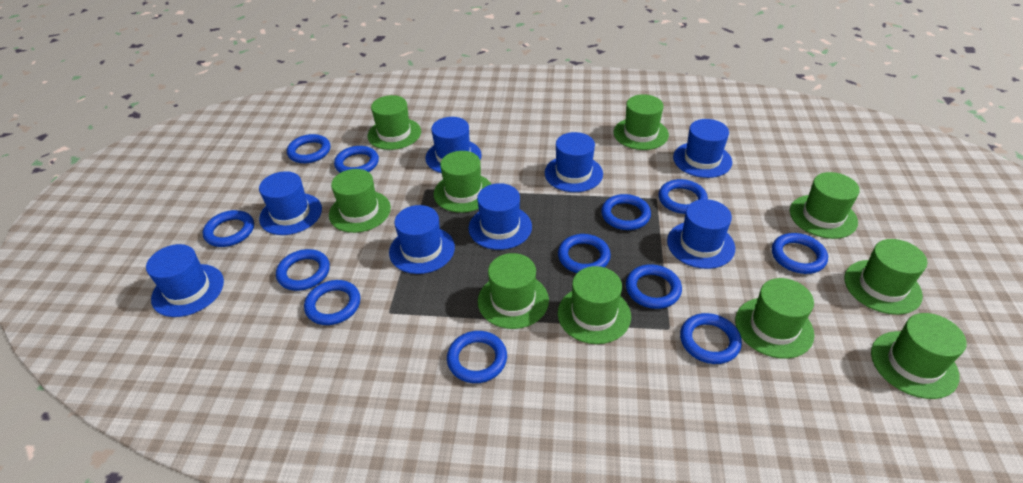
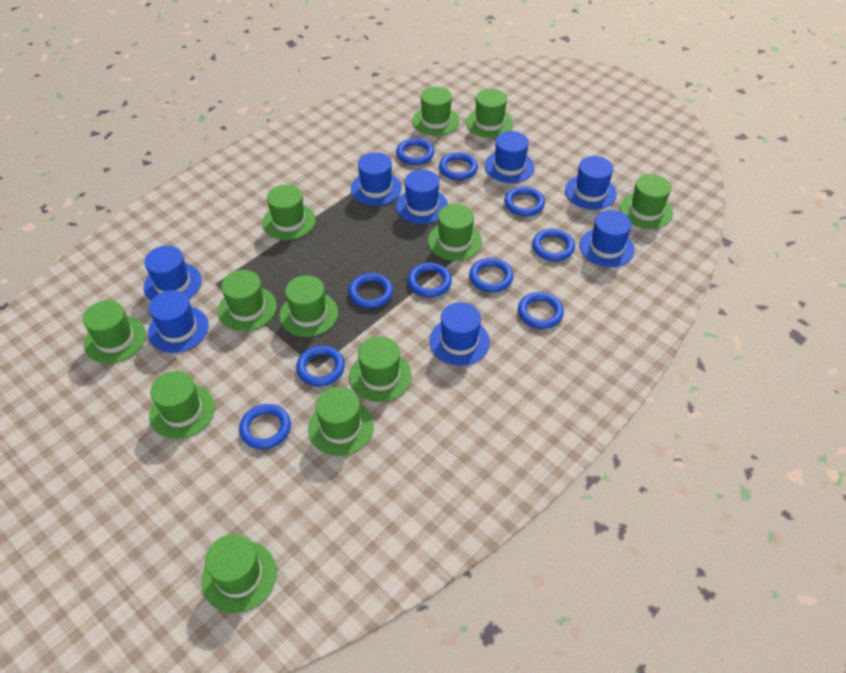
blue ring: 12 -> 10
green hat: 10 -> 12

